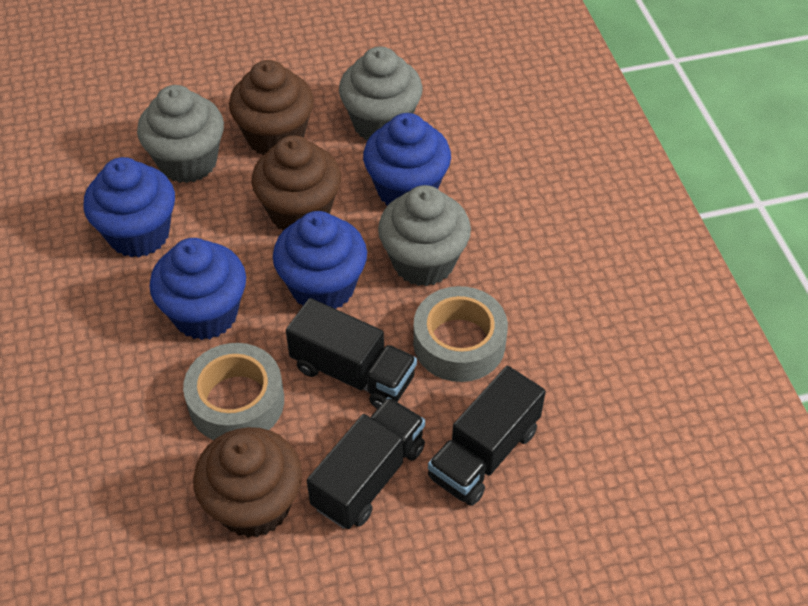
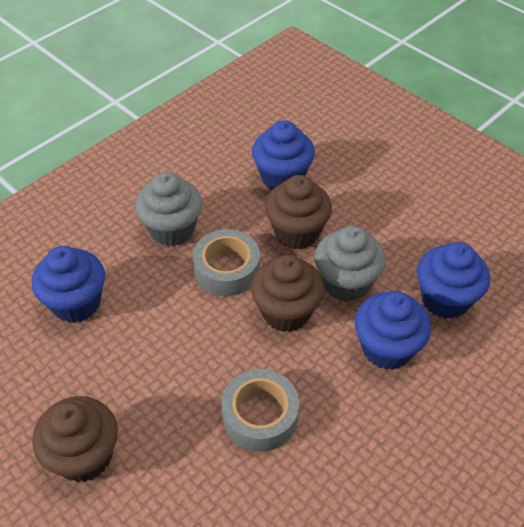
black truck: 3 -> 0
grey cupcake: 3 -> 2

